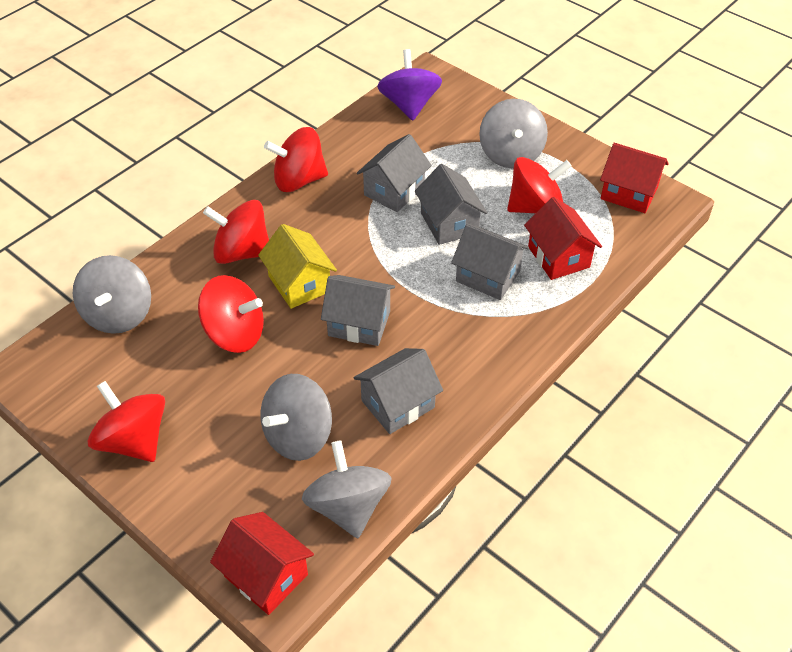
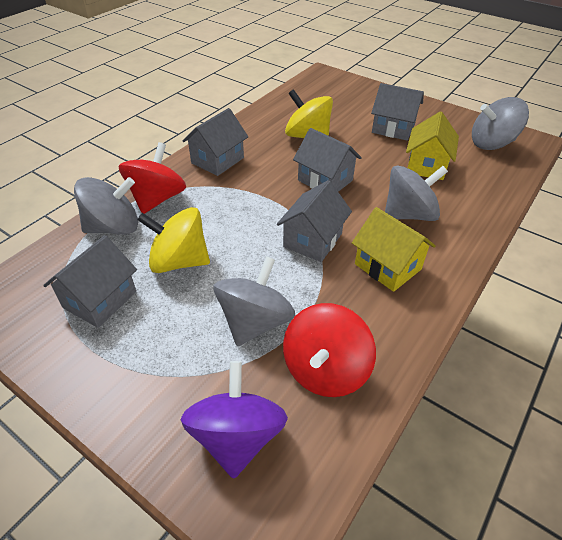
red house: 3 -> 0
red spinning top: 5 -> 2
yellow house: 1 -> 2
yellow spinning top: 0 -> 2

